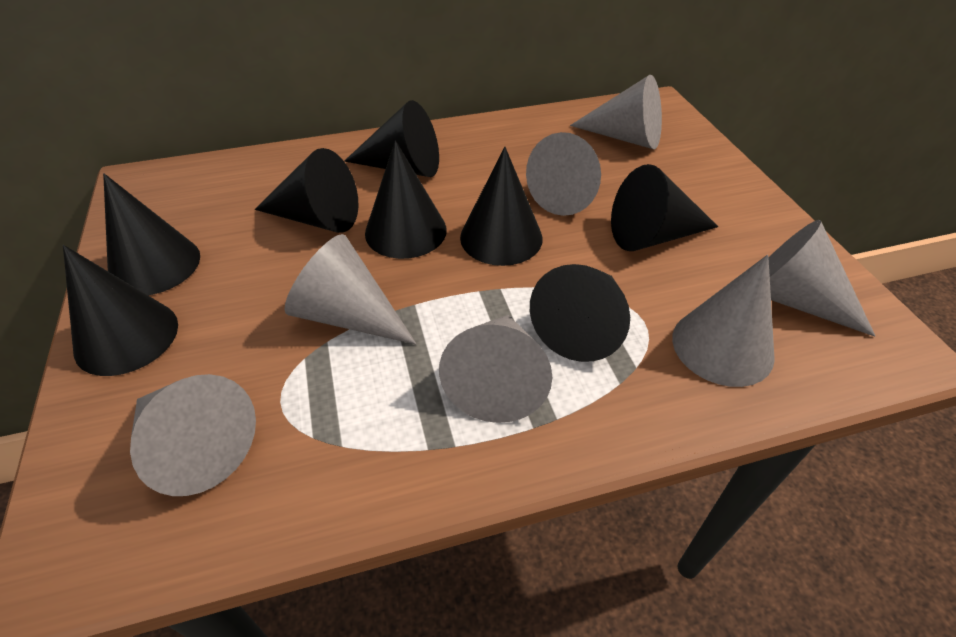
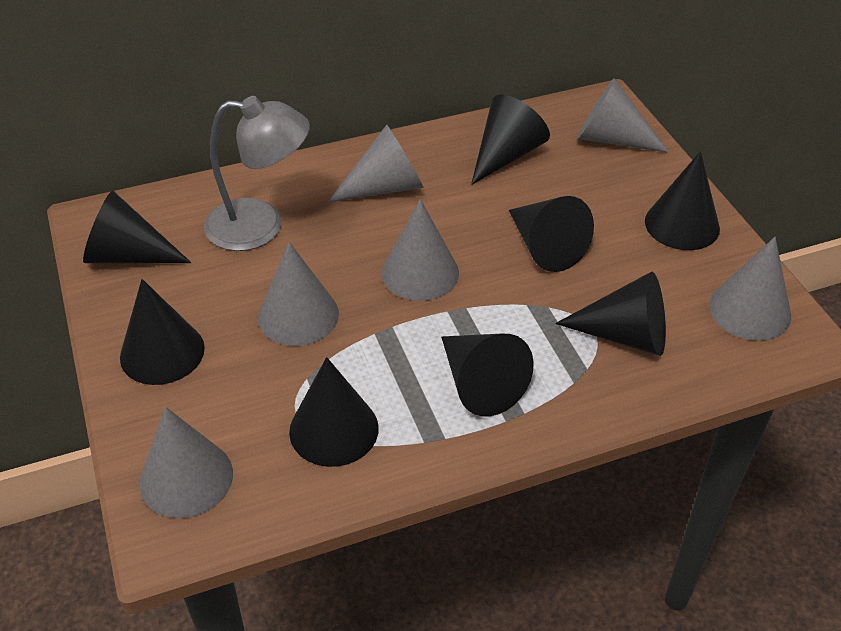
grey cone: 7 -> 6
grey lamp: 0 -> 1

